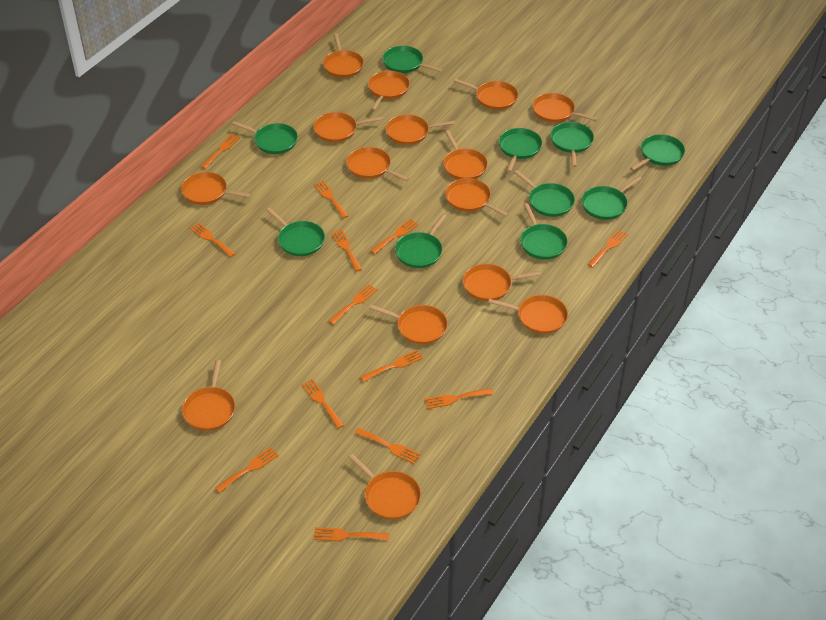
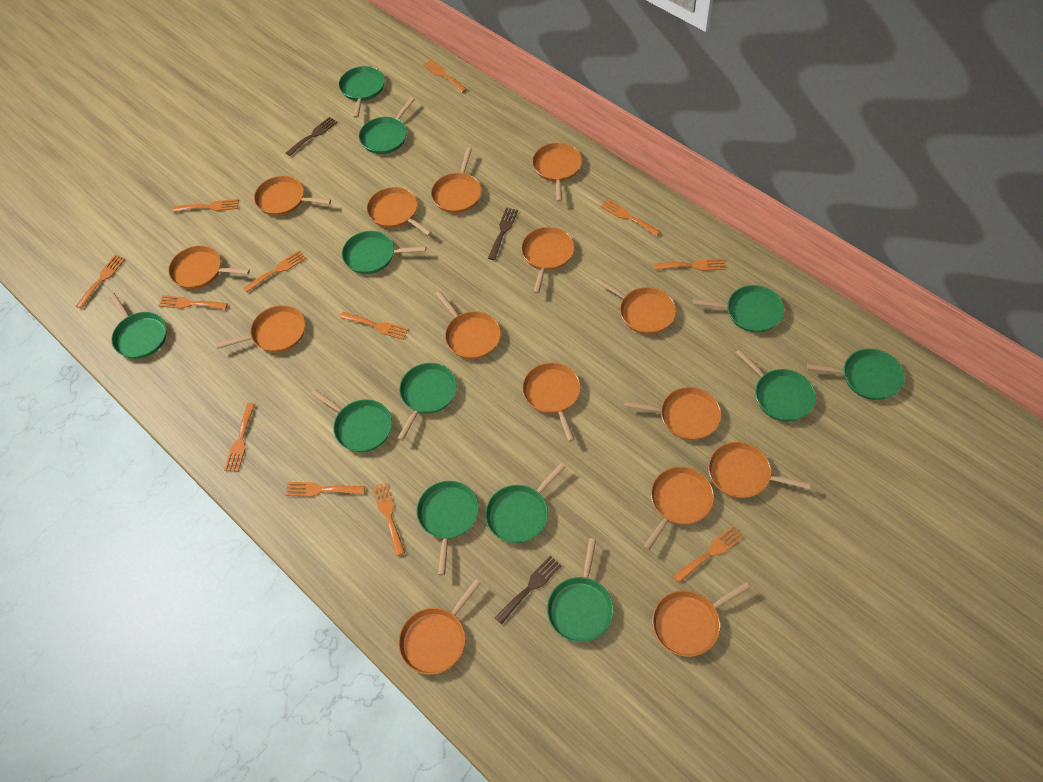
brown fork: 0 -> 3
green pan: 10 -> 12
orange fork: 13 -> 12

